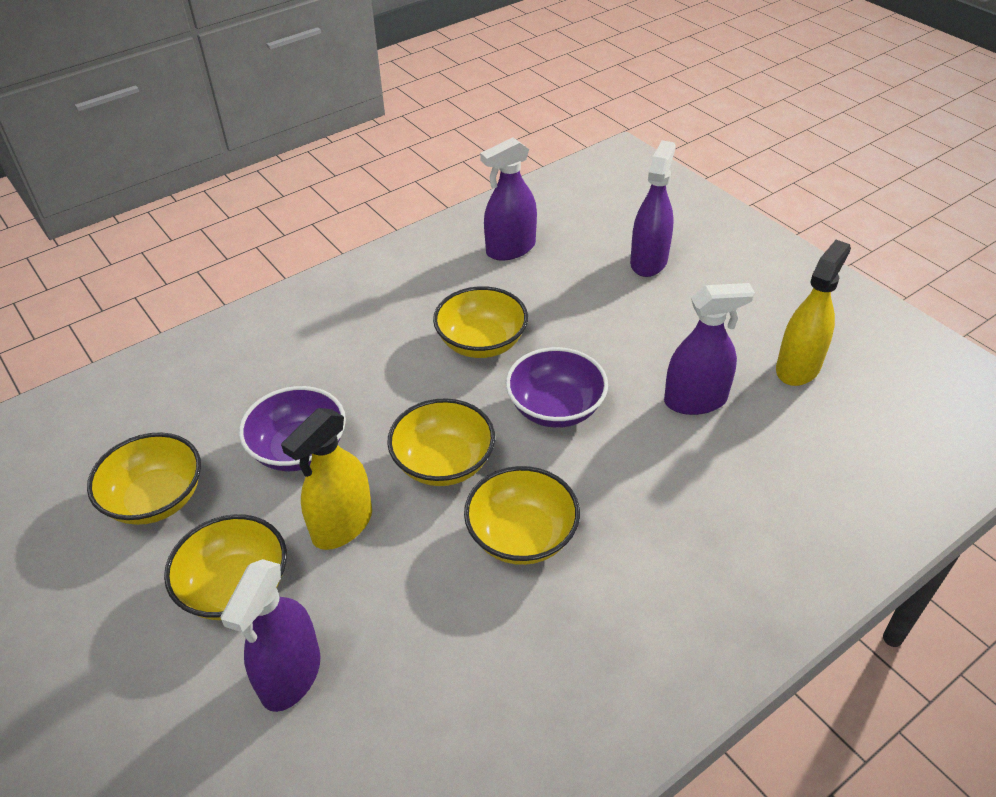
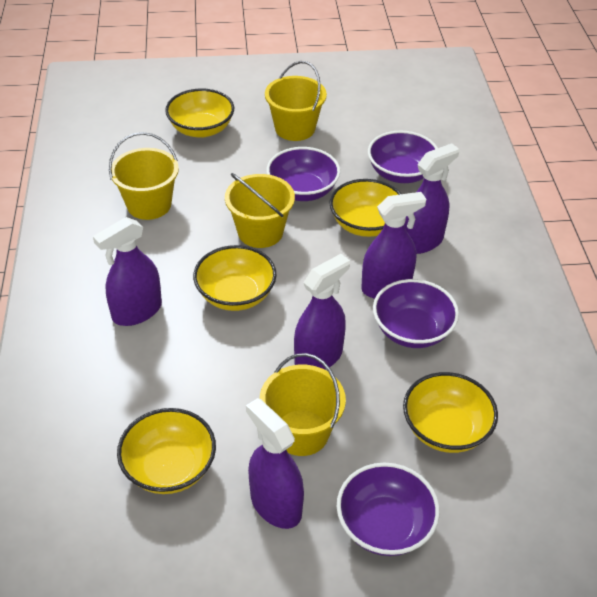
purple bowl: 2 -> 4
purple spray bottle: 4 -> 5
yellow bucket: 0 -> 4
yellow spray bottle: 2 -> 0

